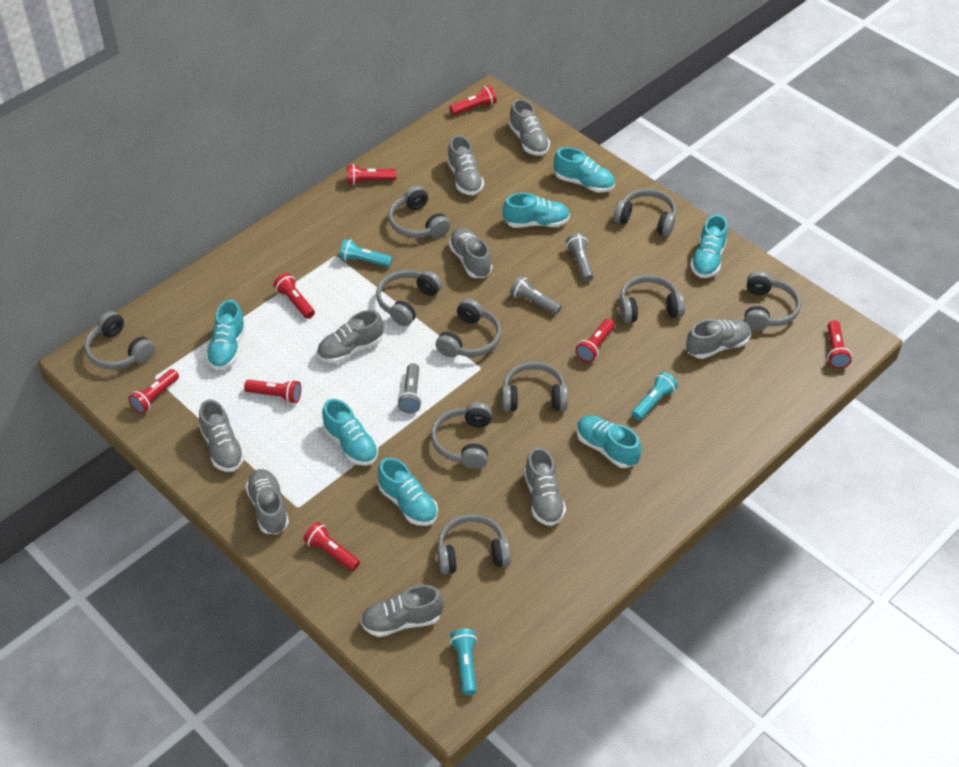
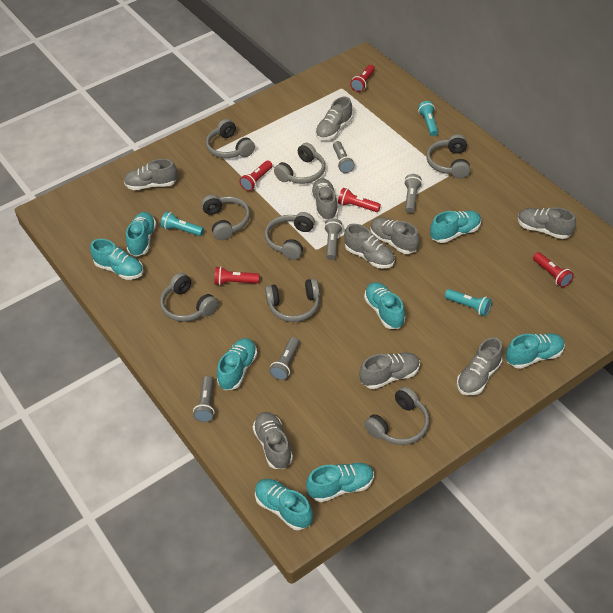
grey flashlight: 3 -> 5
grey headphones: 10 -> 8
red flashlight: 8 -> 5
turquoise shoe: 7 -> 8

